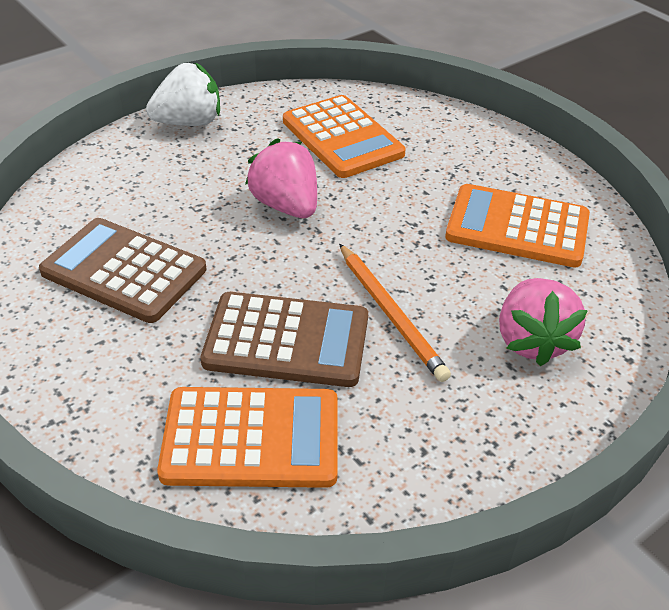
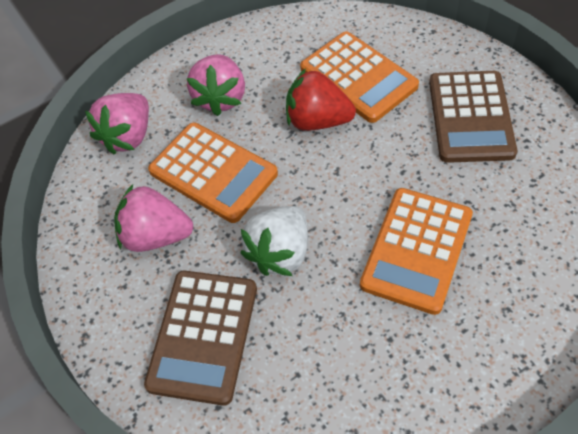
orange pencil: 1 -> 0
pink strawberry: 2 -> 3
red strawberry: 0 -> 1

